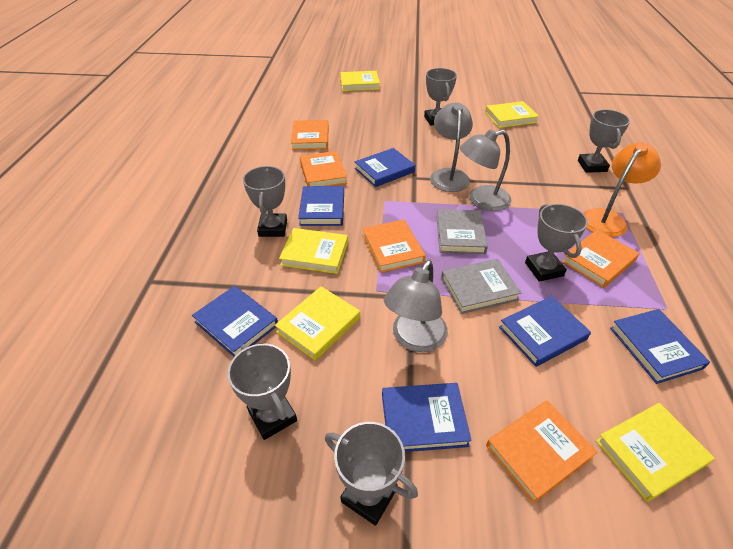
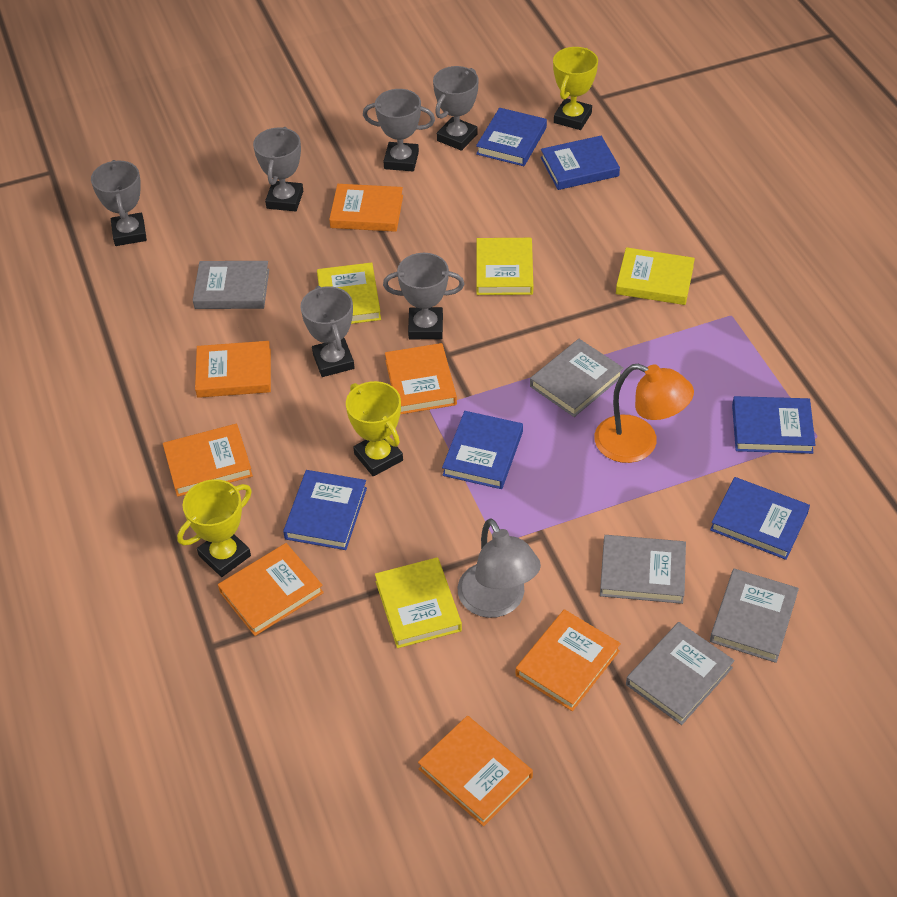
grey book: 2 -> 5
grey lamp: 3 -> 1
orange book: 5 -> 7
yellow book: 5 -> 4
yellow trophy: 0 -> 3

